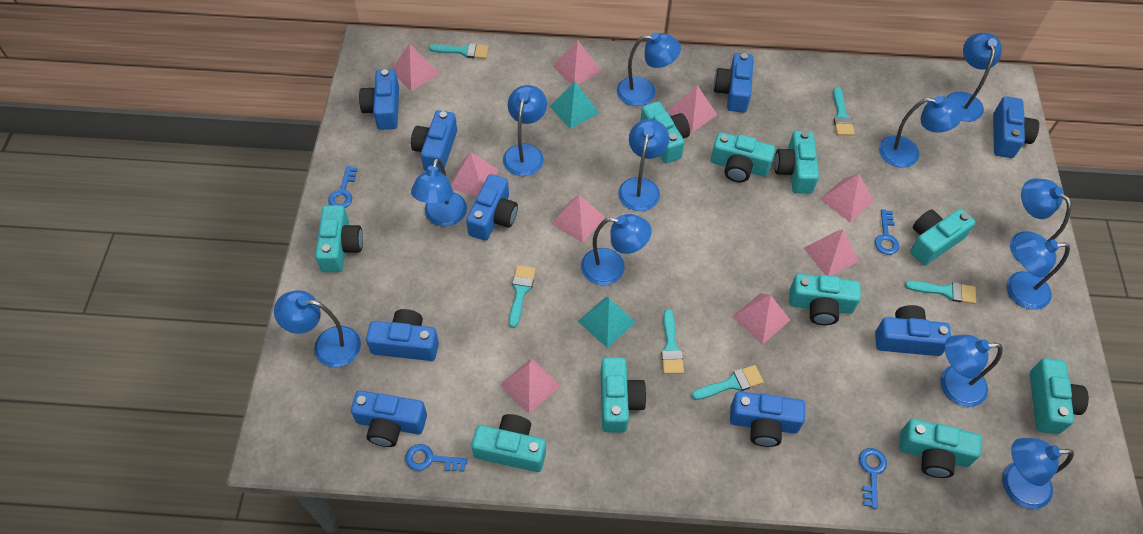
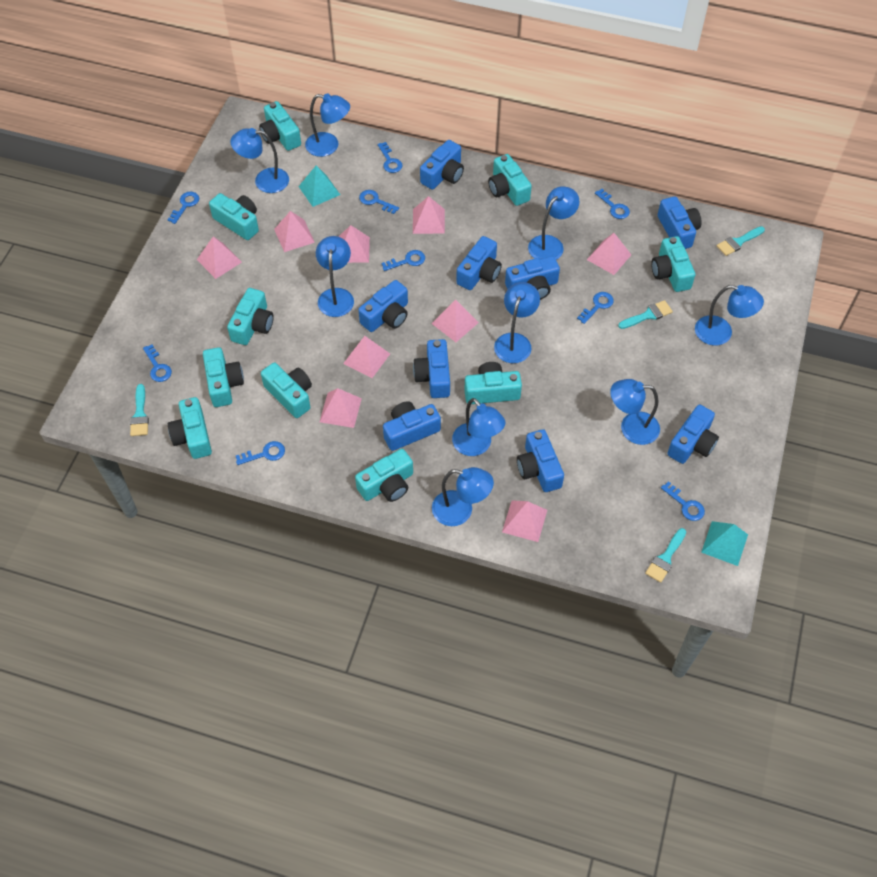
blue key: 4 -> 9
blue lamp: 12 -> 9
turquoise brush: 6 -> 4

